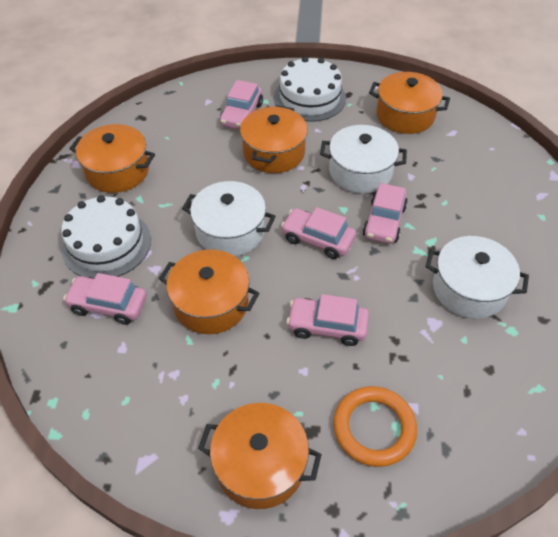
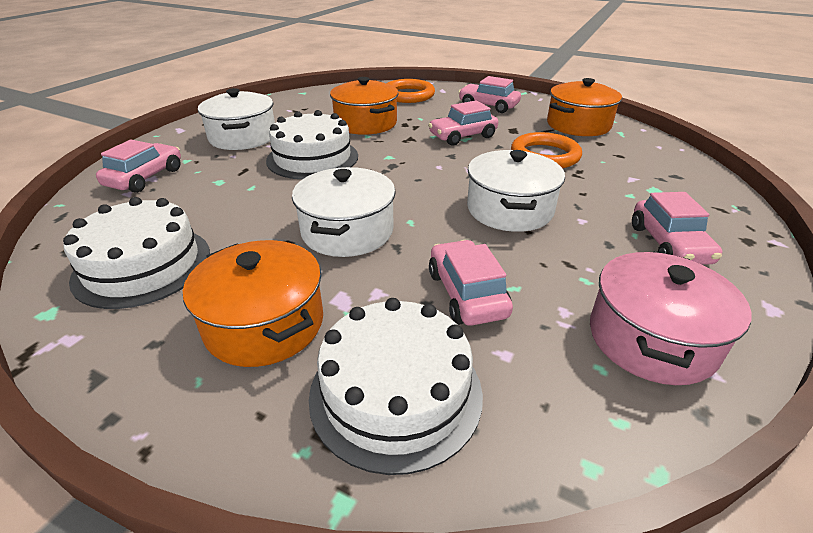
orange pot: 5 -> 3
orange ring: 1 -> 2
pink pot: 0 -> 1
white cake: 2 -> 3

